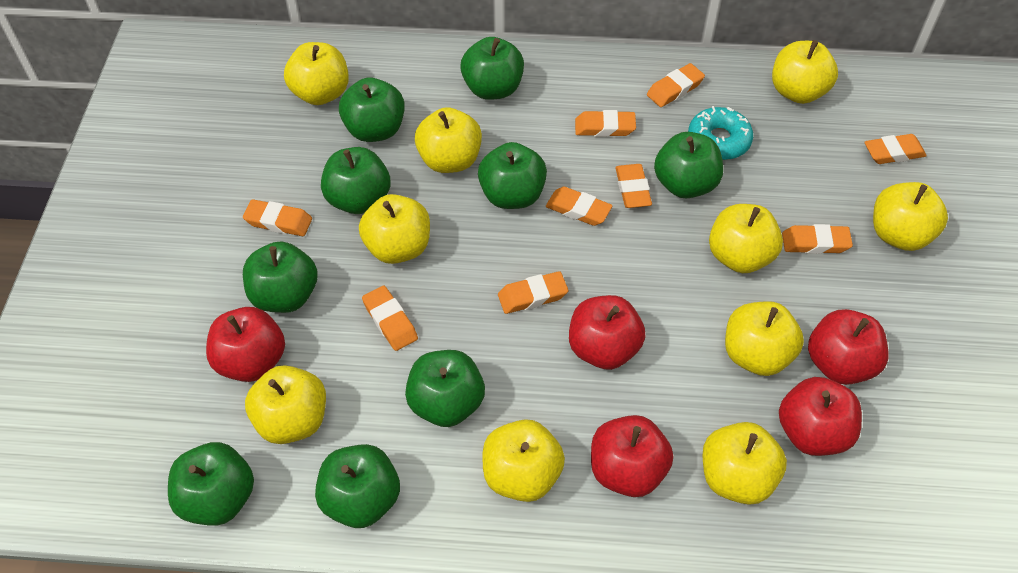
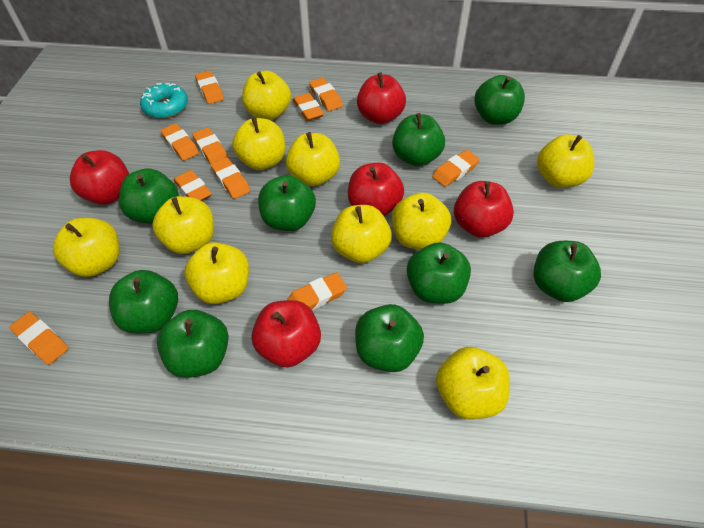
orange eraser: 9 -> 10

